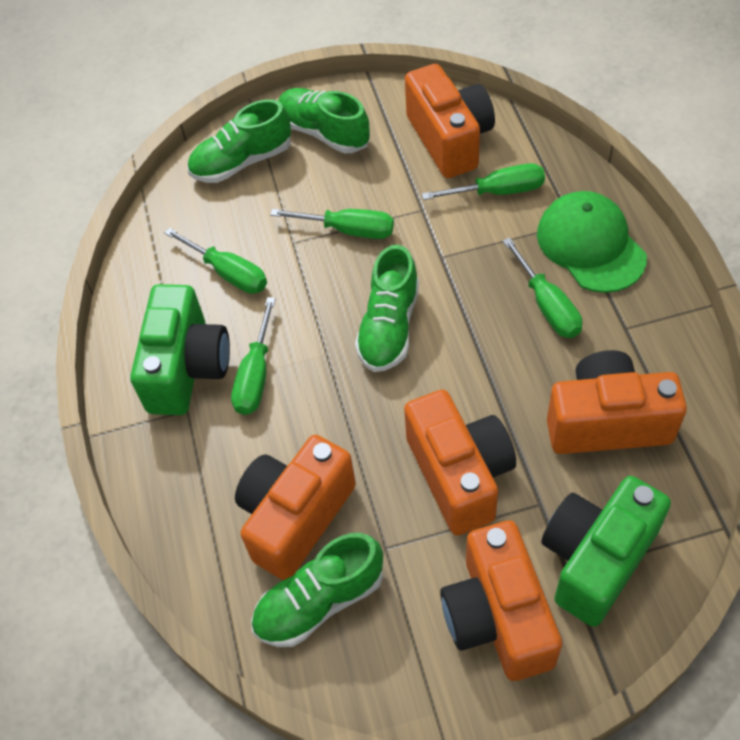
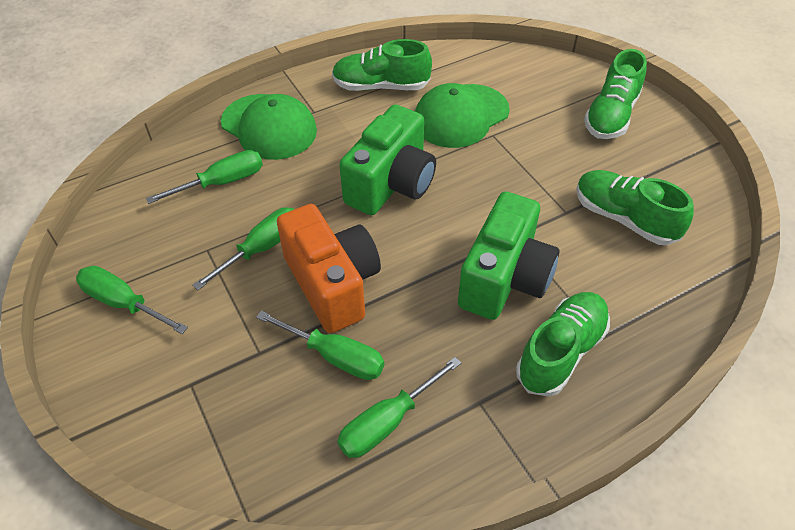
green cap: 1 -> 2
orange camera: 5 -> 1

